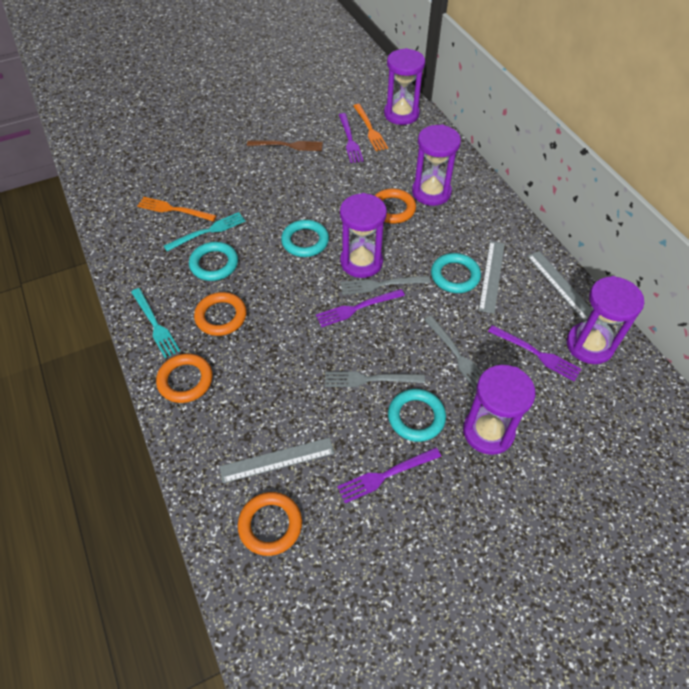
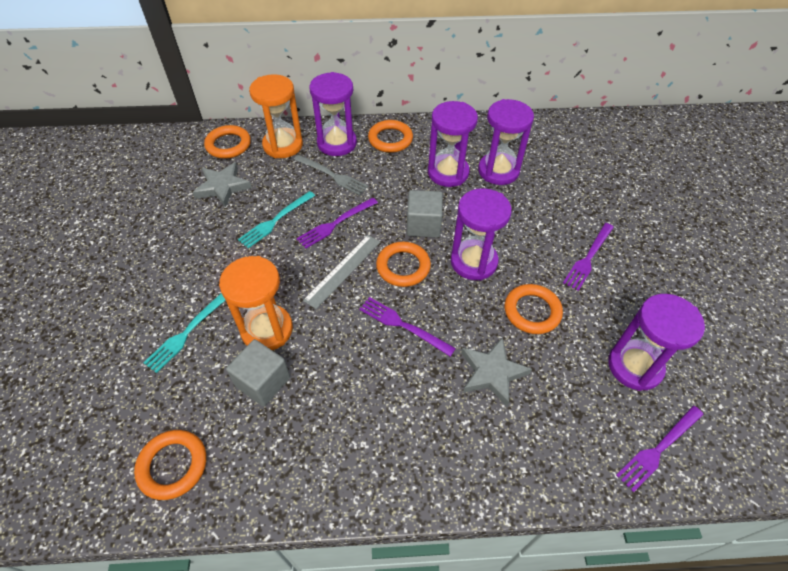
brown fork: 1 -> 0
grey cube: 0 -> 2
grey fork: 3 -> 1
grey ruler: 3 -> 1
grey star: 0 -> 2
orange fork: 2 -> 0
orange hourglass: 0 -> 2
orange ring: 4 -> 5
turquoise ring: 4 -> 0

